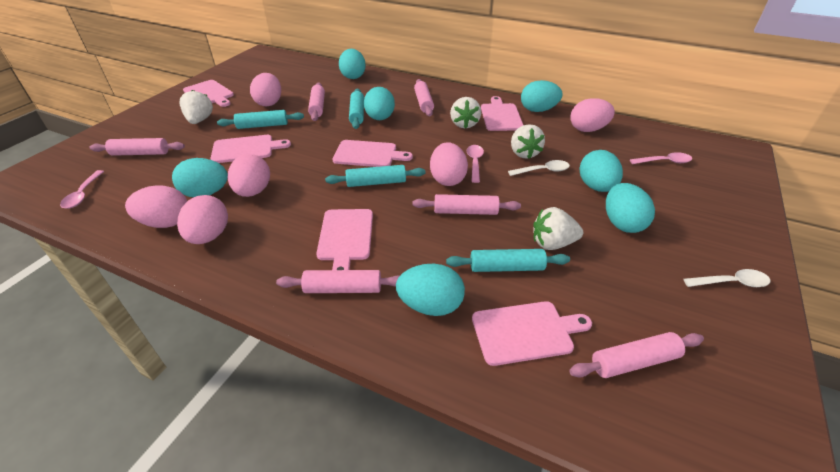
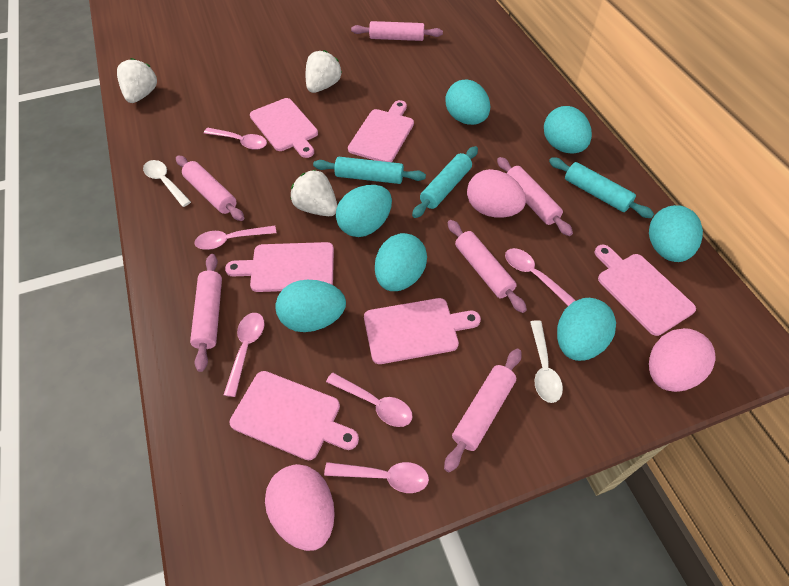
pink egg: 6 -> 3
pink spoon: 3 -> 6
turquoise rolling pin: 4 -> 3
white strawberry: 4 -> 3

